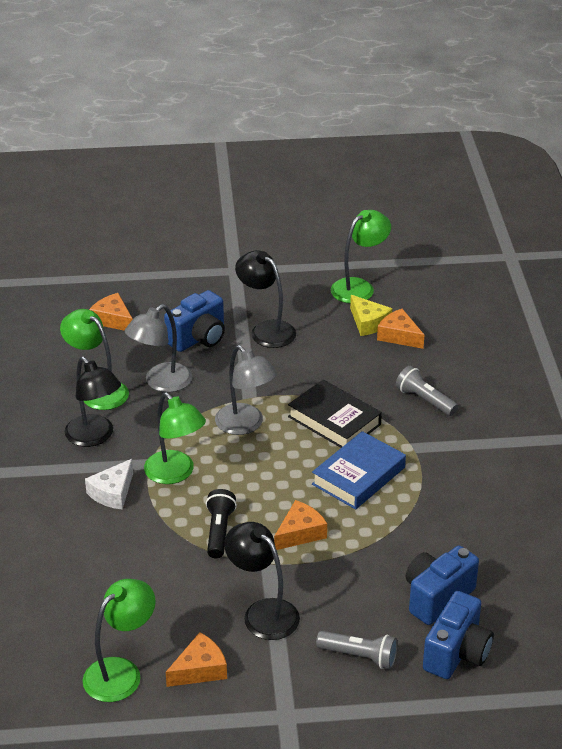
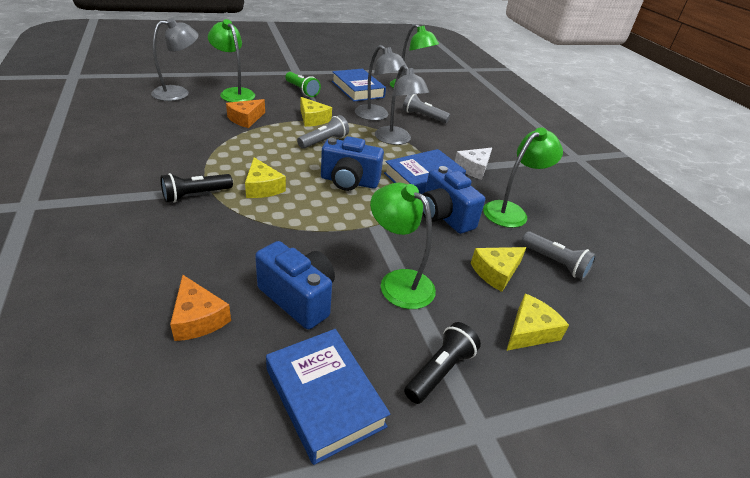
black book: 1 -> 0
black flashlight: 1 -> 2
black lamp: 3 -> 0
blue book: 1 -> 3
green flashlight: 0 -> 1
grey flashlight: 2 -> 3
grey lamp: 2 -> 3
orange cheese: 4 -> 2
yellow cheese: 1 -> 4

